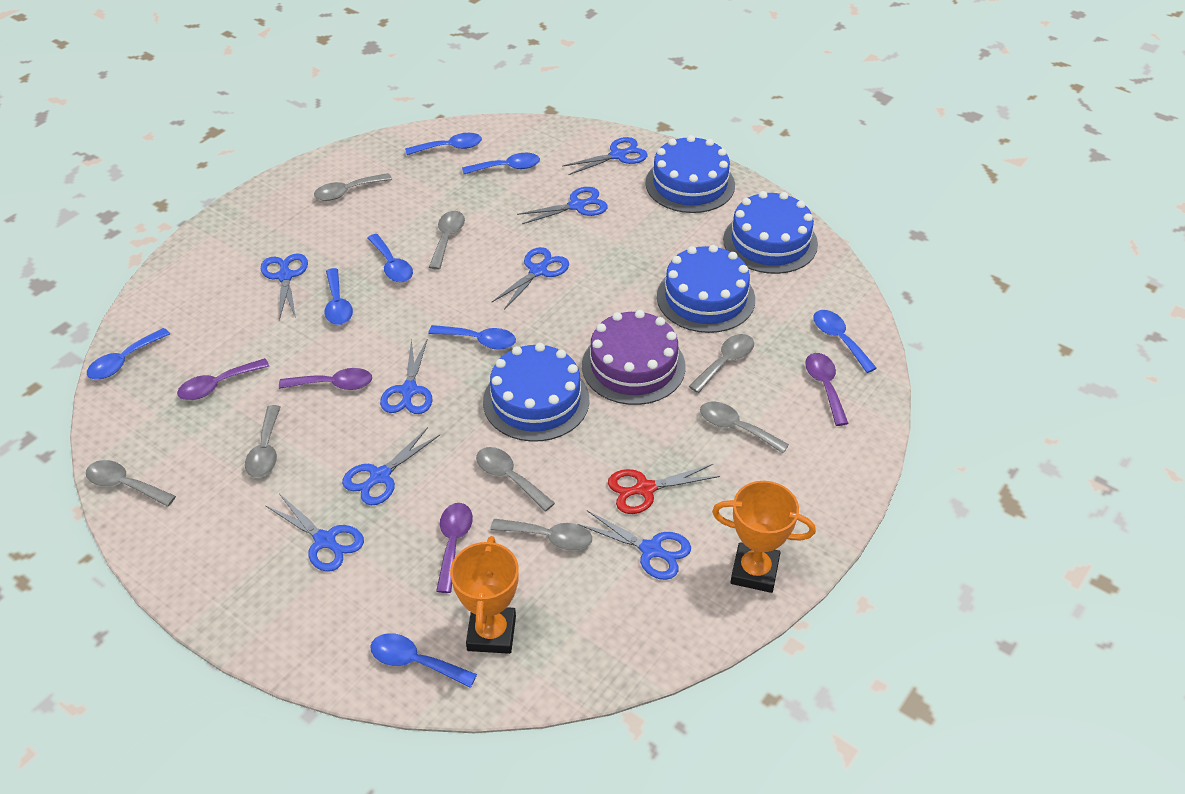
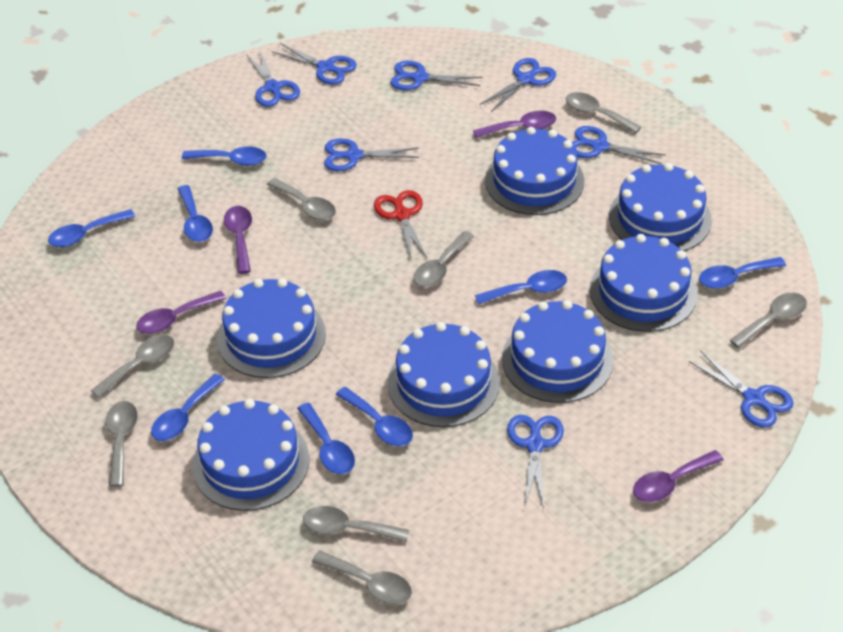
blue cake: 4 -> 7
orange trophy: 2 -> 0
purple cake: 1 -> 0

